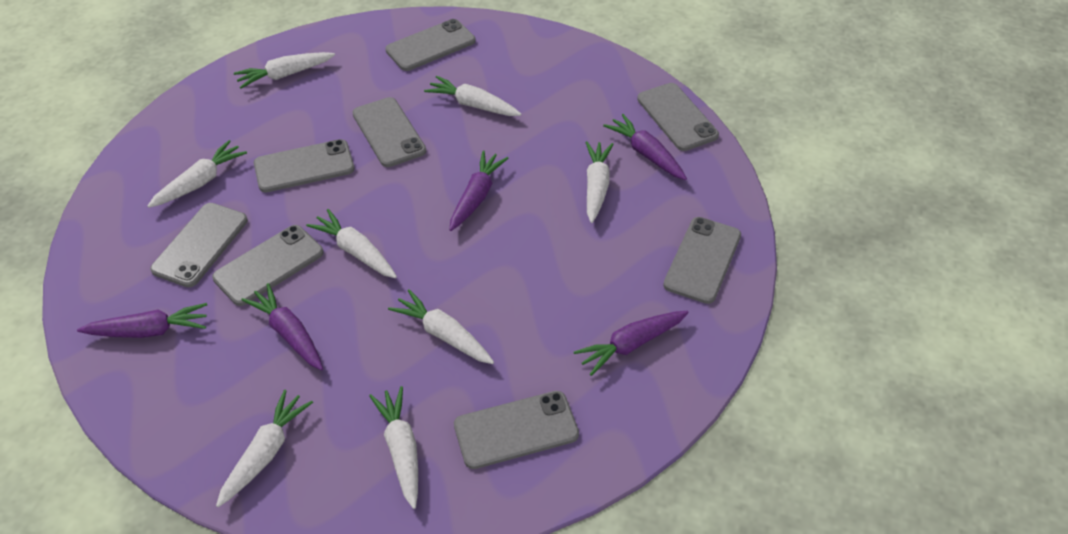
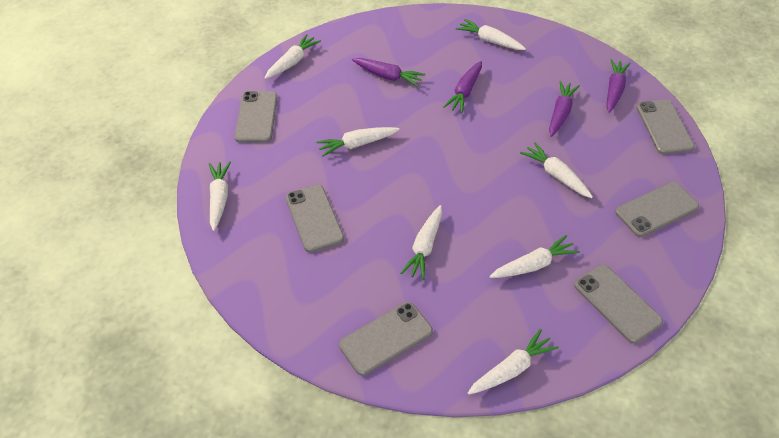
grey phone: 8 -> 6
purple carrot: 5 -> 4

